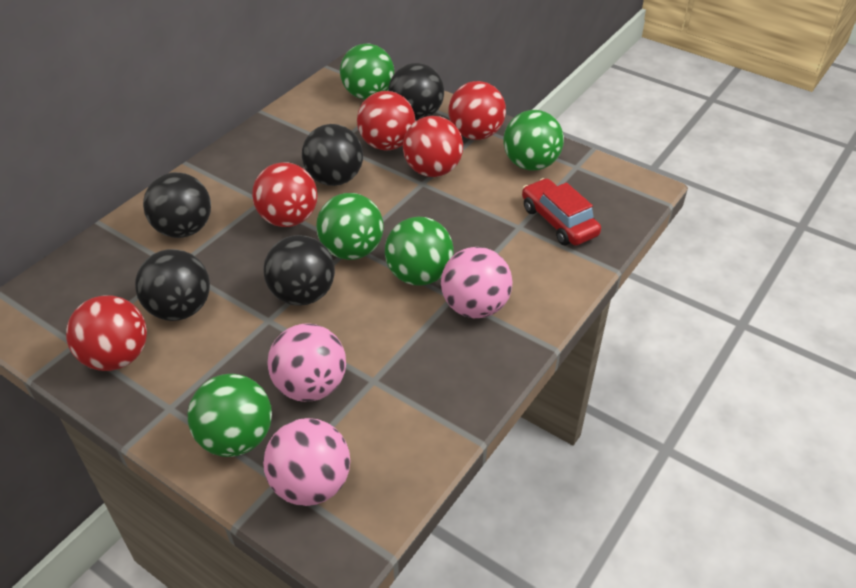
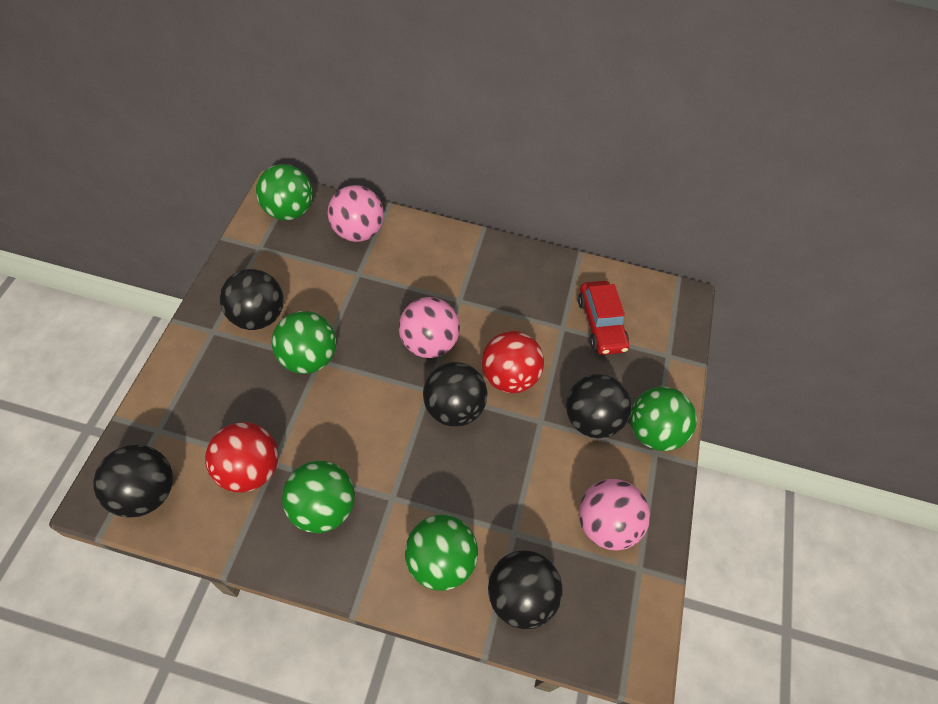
red ball: 5 -> 2

